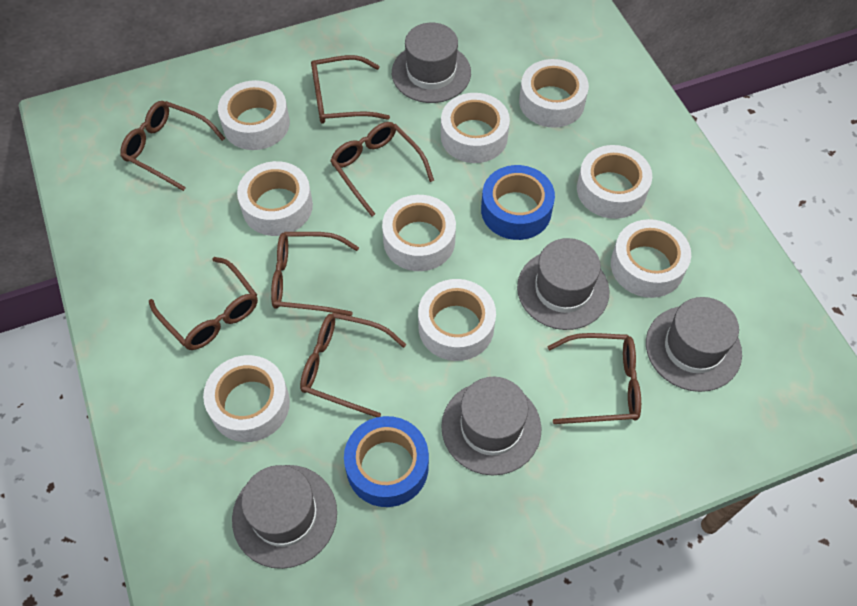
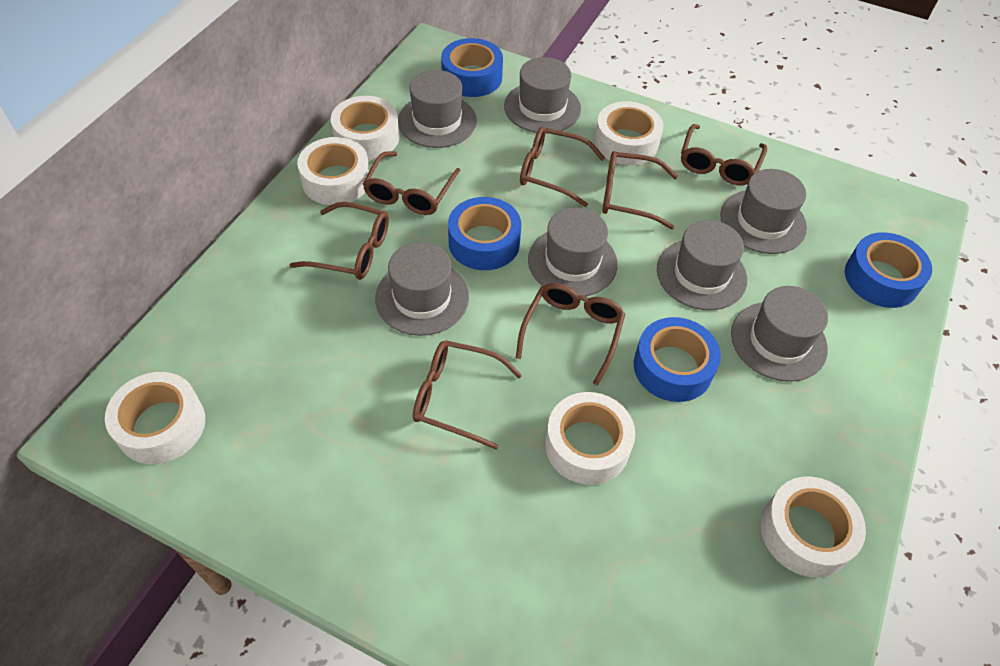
blue tape: 2 -> 4
grey hat: 5 -> 7
white tape: 9 -> 6

